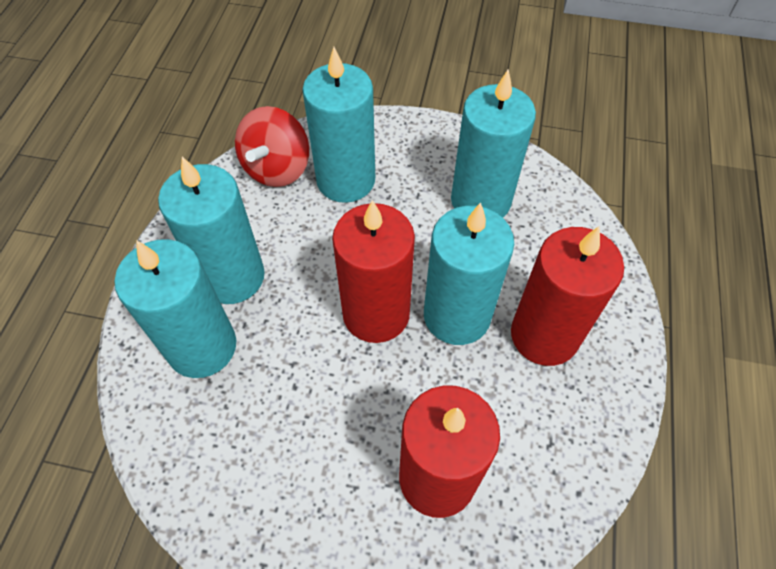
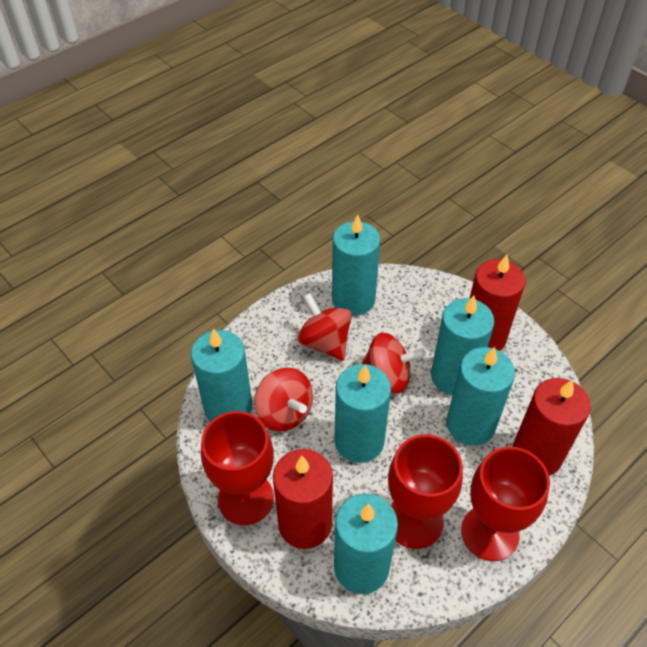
red goblet: 0 -> 3
red spinning top: 1 -> 3
turquoise candle: 5 -> 6

